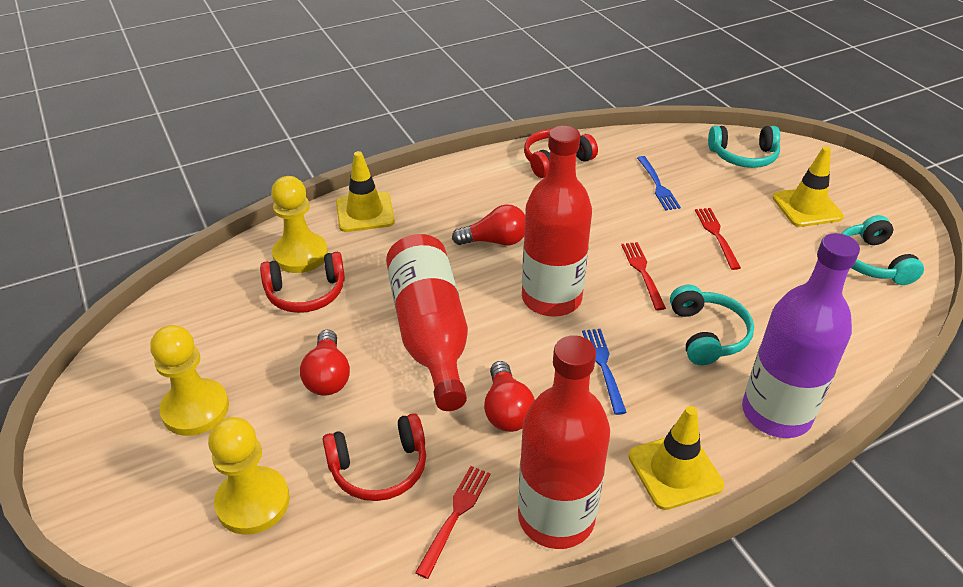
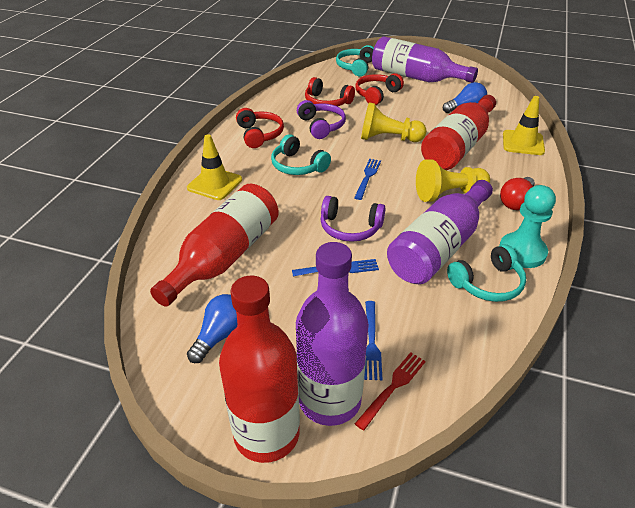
blue fork: 2 -> 3
blue light bulb: 0 -> 2
purple bottle: 1 -> 3
purple headphones: 0 -> 2
red fork: 3 -> 1
red light bulb: 3 -> 1
turquoise pawn: 0 -> 1
yellow pawn: 3 -> 2
yellow traffic cone: 3 -> 2

